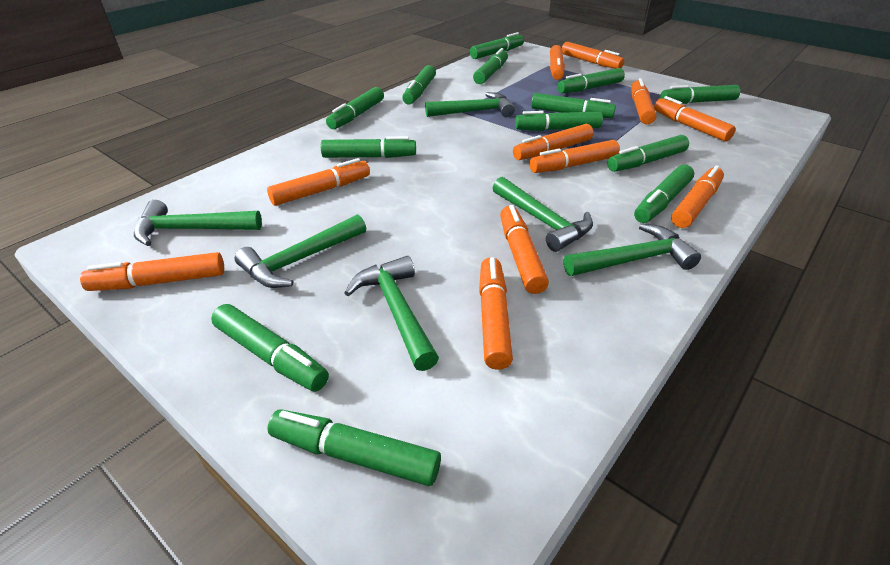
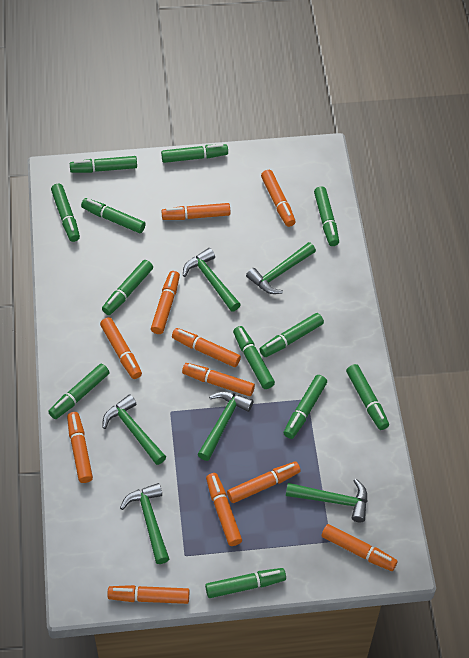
green marker: 13 -> 12

